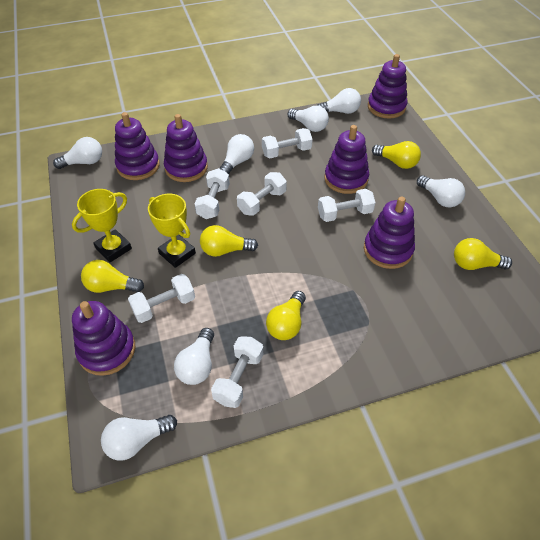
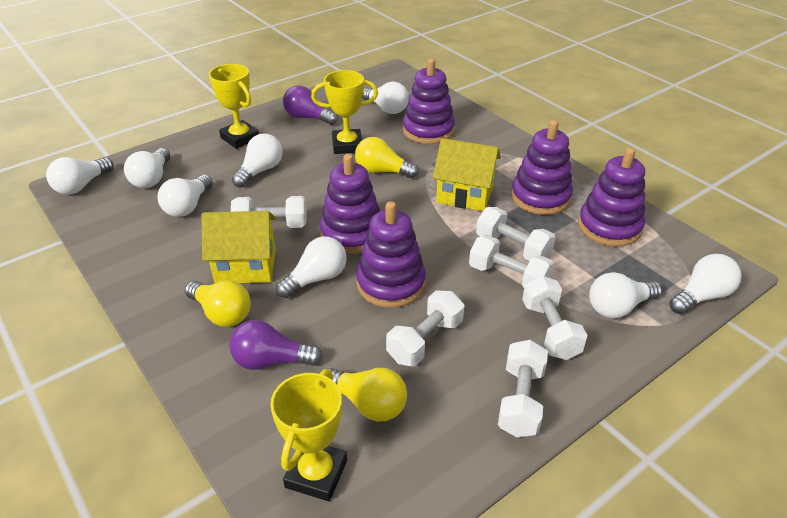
purple light bulb: 0 -> 2
purple stacking toy: 6 -> 5
white light bulb: 7 -> 8
yellow house: 0 -> 2
yellow light bulb: 5 -> 3
yellow trophy: 2 -> 3

